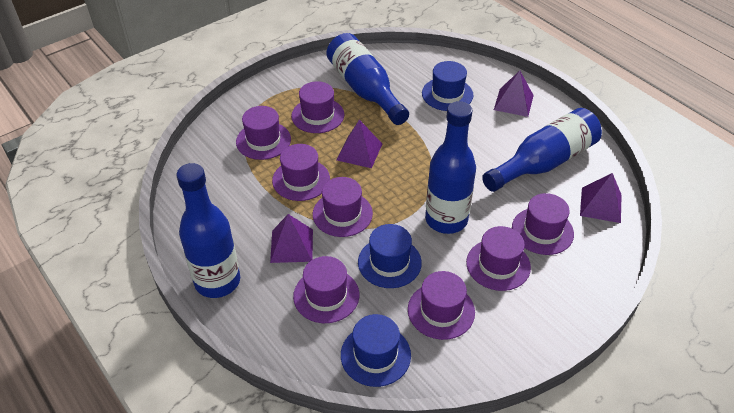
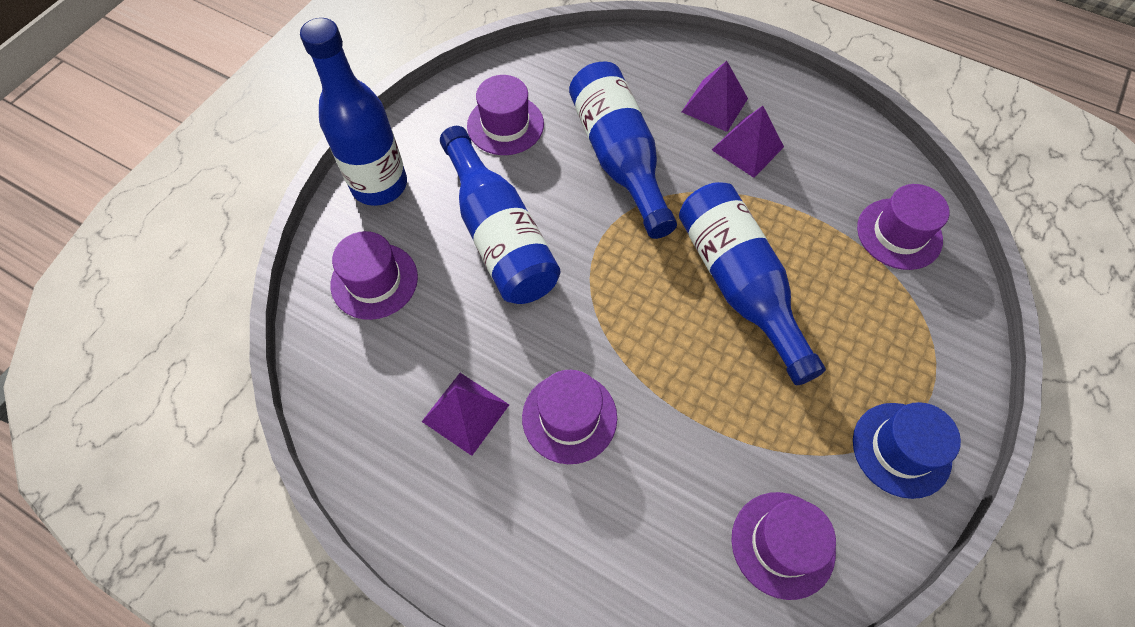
blue hat: 3 -> 1
purple hat: 8 -> 5
purple pyramid: 4 -> 3

